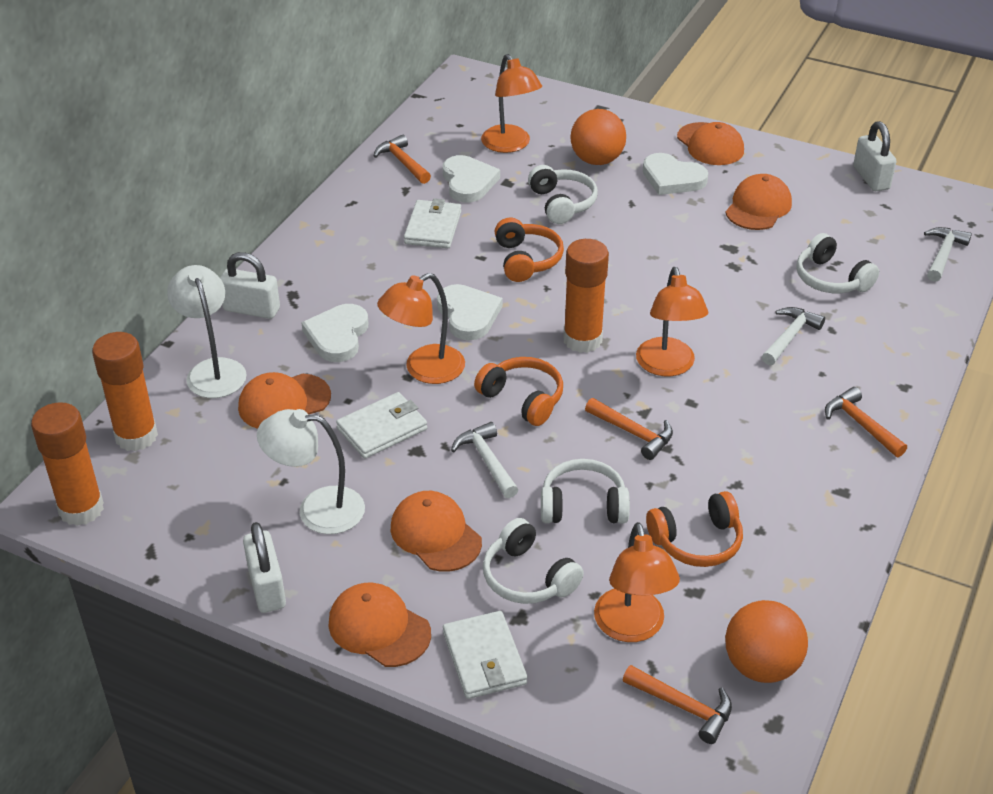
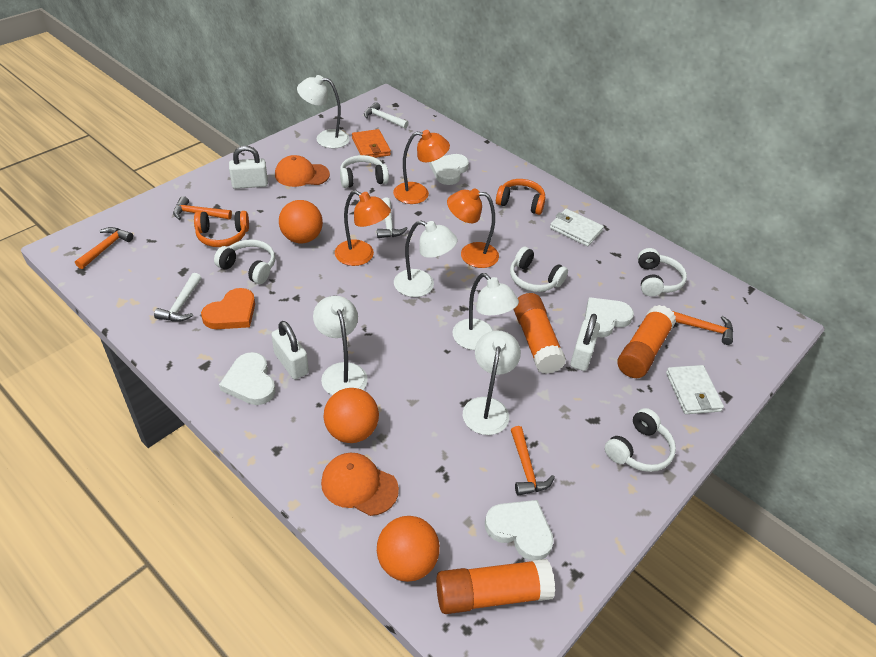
orange ball: 2 -> 3
orange cap: 5 -> 2
orange headphones: 3 -> 2
orange heart: 0 -> 1
orange lamp: 4 -> 3
orange wallet: 0 -> 1
white headphones: 4 -> 5
white lamp: 2 -> 5
white wallet: 3 -> 2

